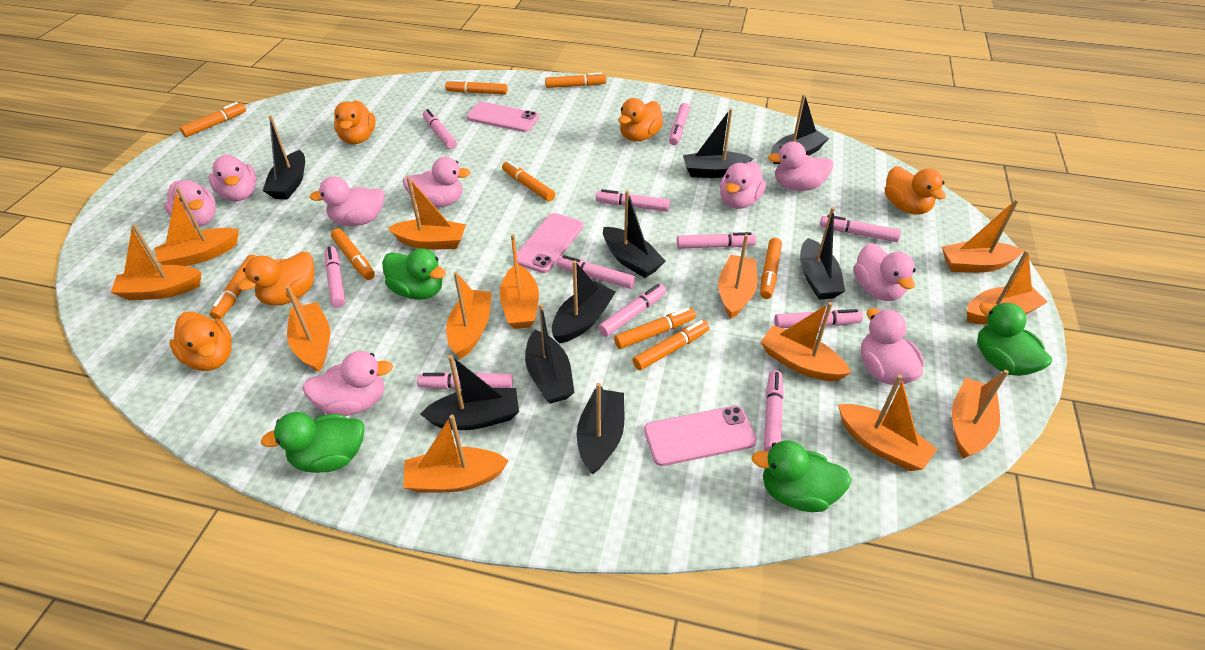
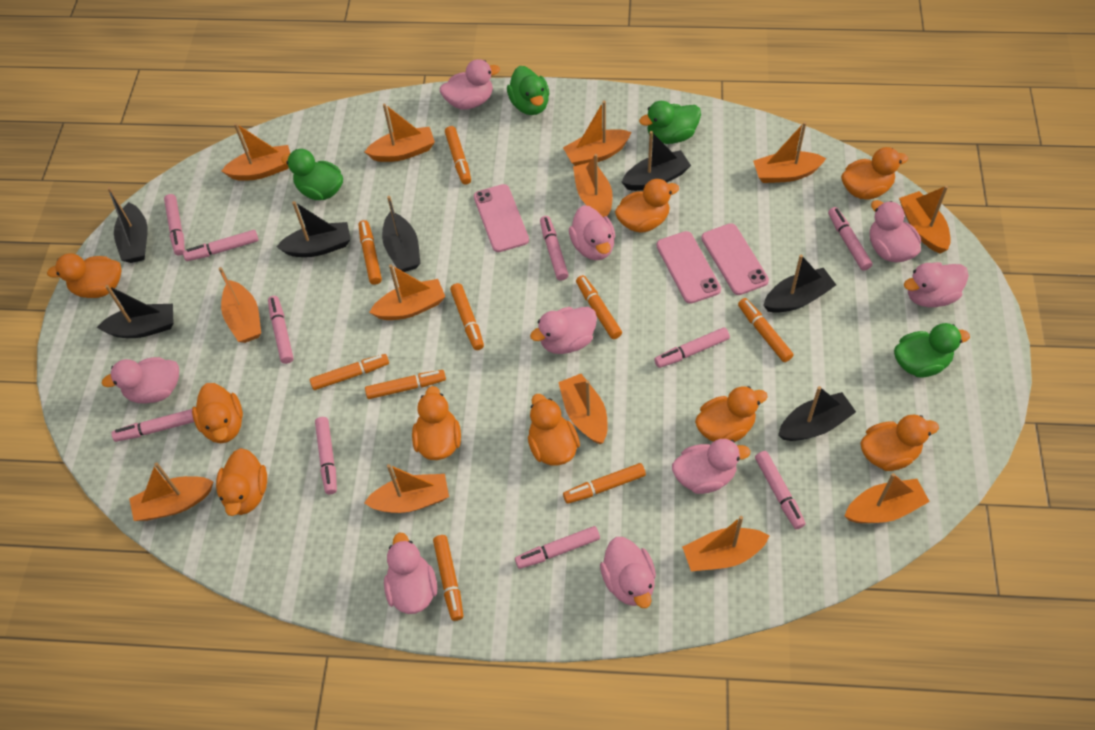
black boat: 9 -> 7
orange duck: 5 -> 9
pink marker: 11 -> 10

